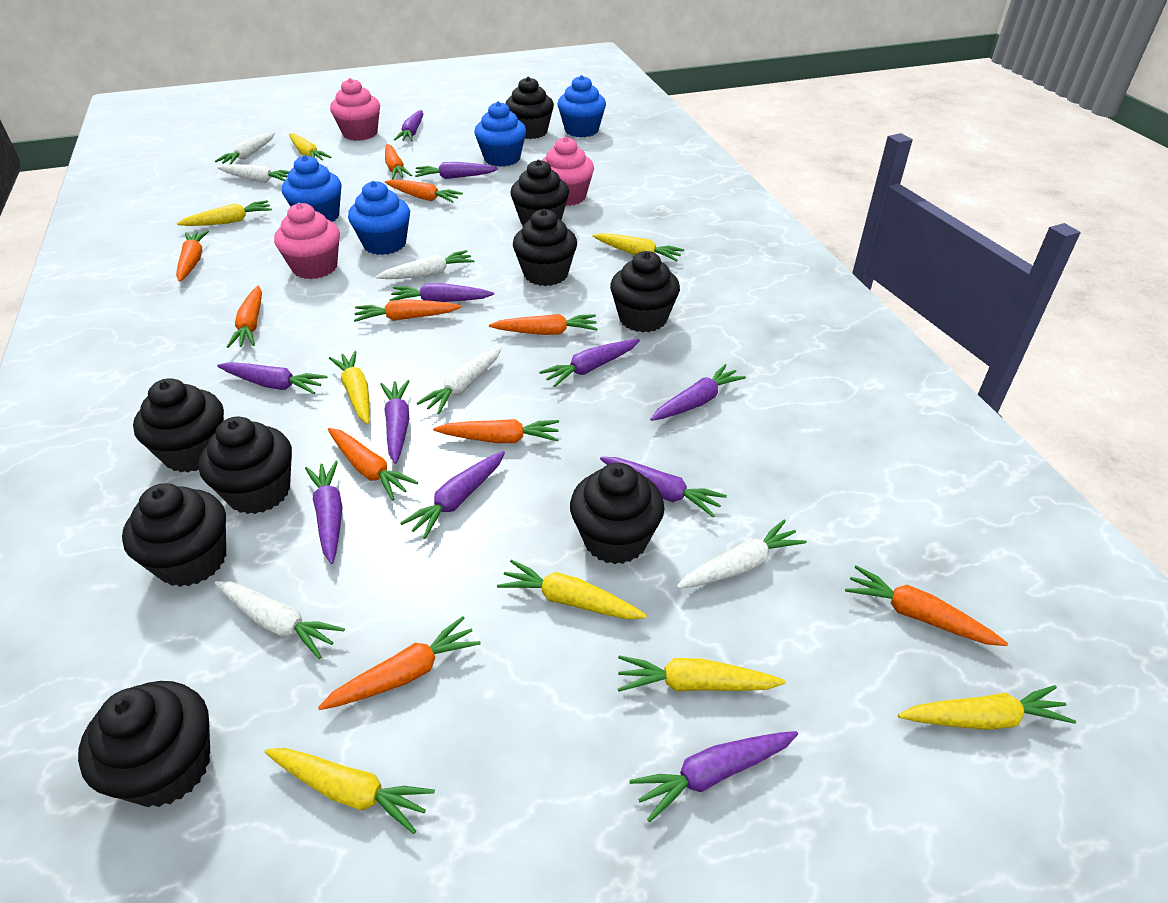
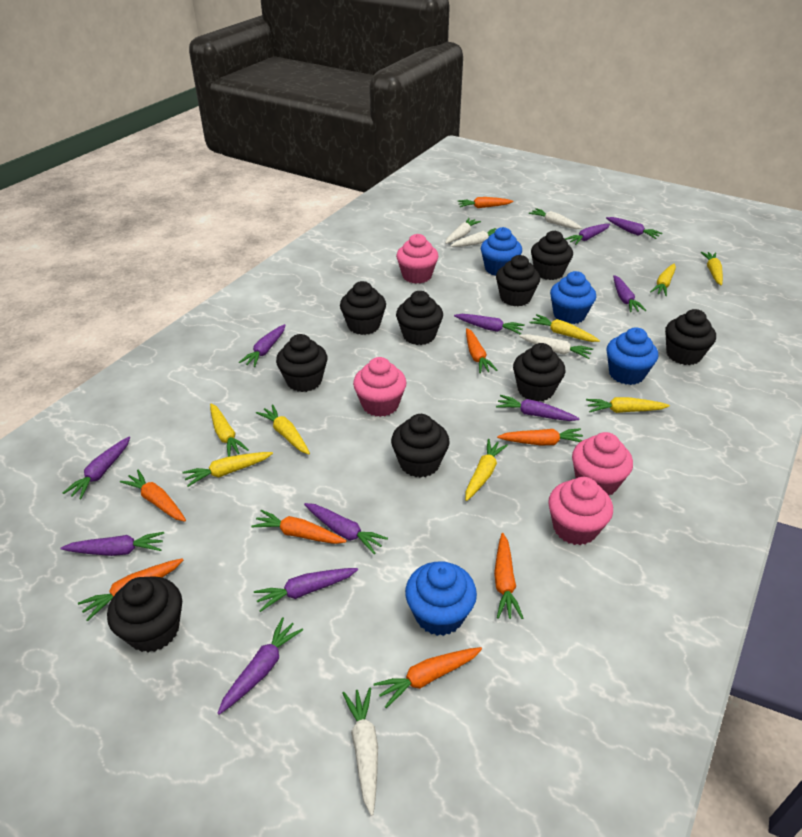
orange carrot: 10 -> 8
pink cupcake: 3 -> 4
white carrot: 6 -> 5

